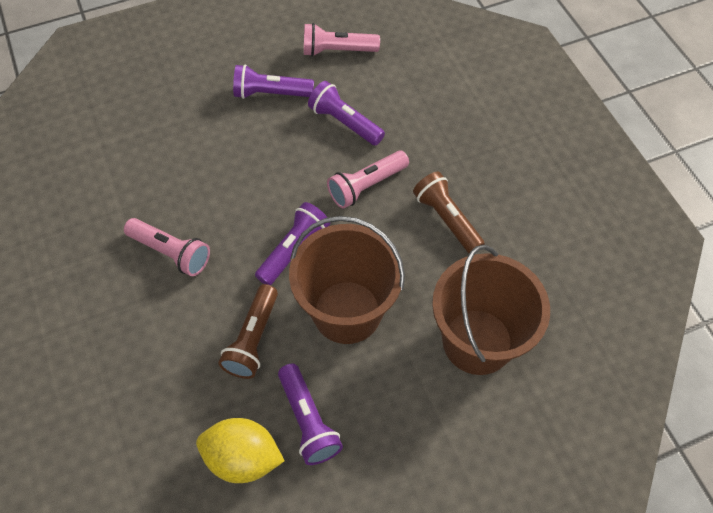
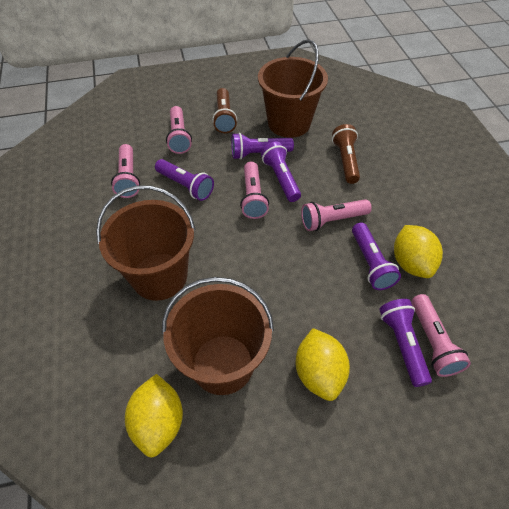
brown bucket: 2 -> 3
pink flashlight: 3 -> 5
purple flashlight: 4 -> 5
yellow lemon: 1 -> 3

